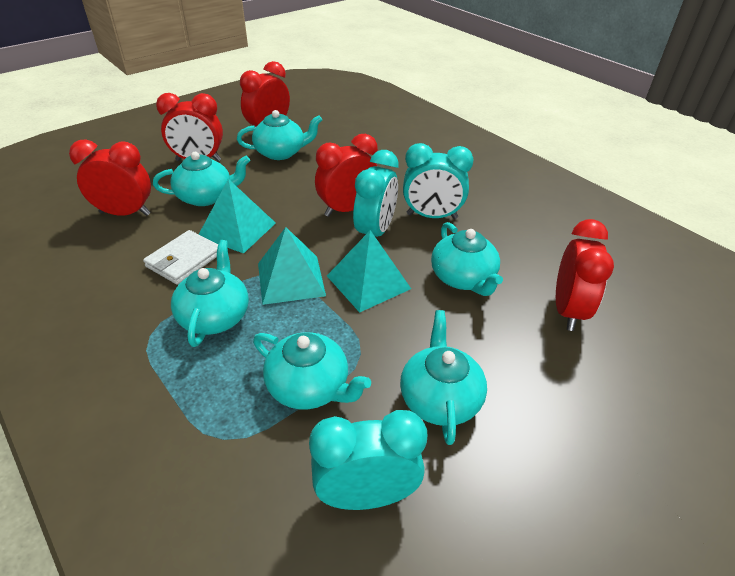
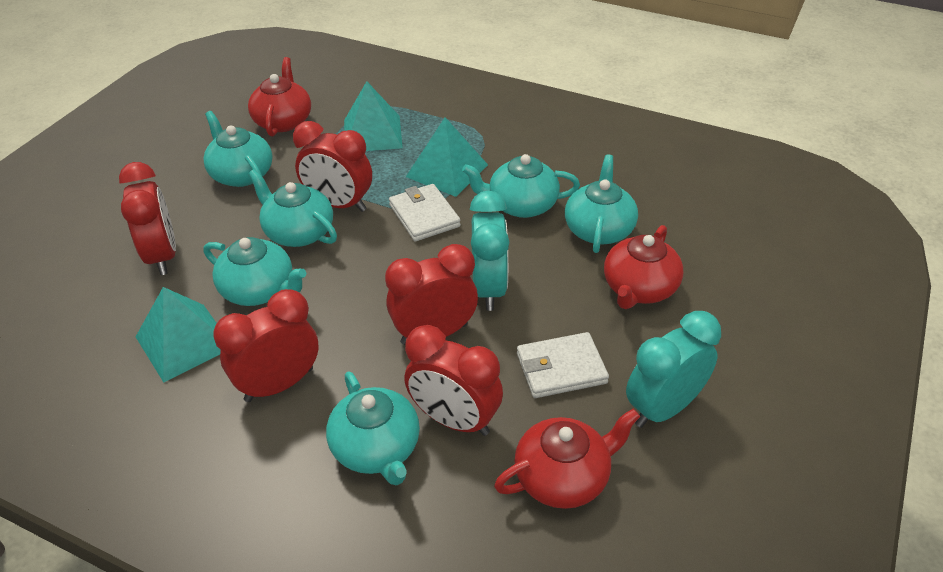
red teapot: 0 -> 3
turquoise clock: 3 -> 2
white wallet: 1 -> 2

